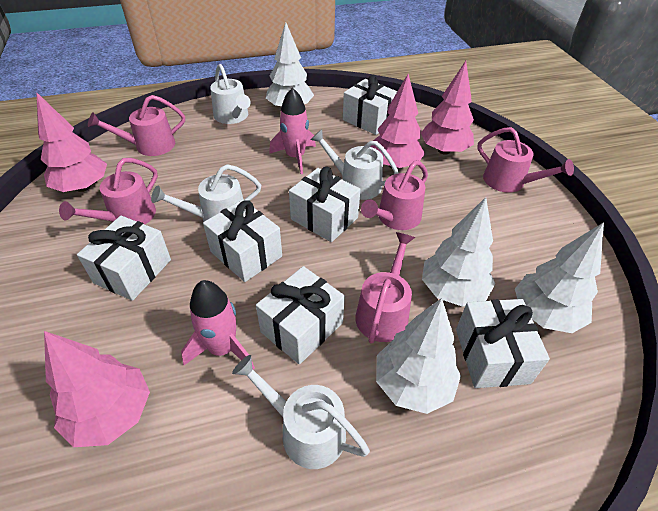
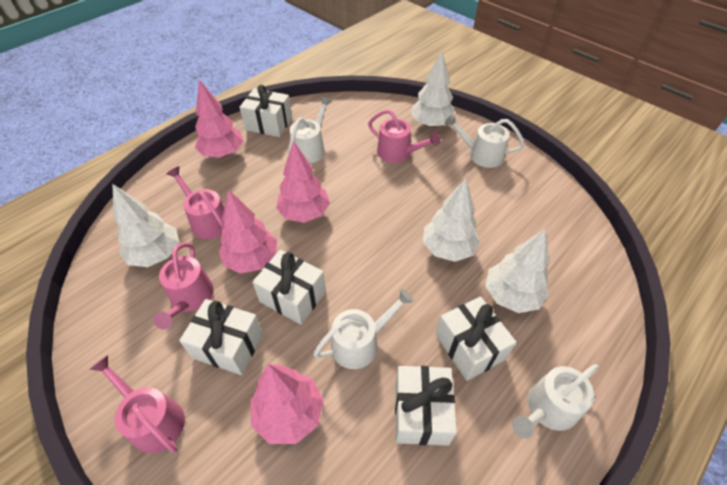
pink rocket: 2 -> 0
pink watering can: 5 -> 4
white gift: 6 -> 5

